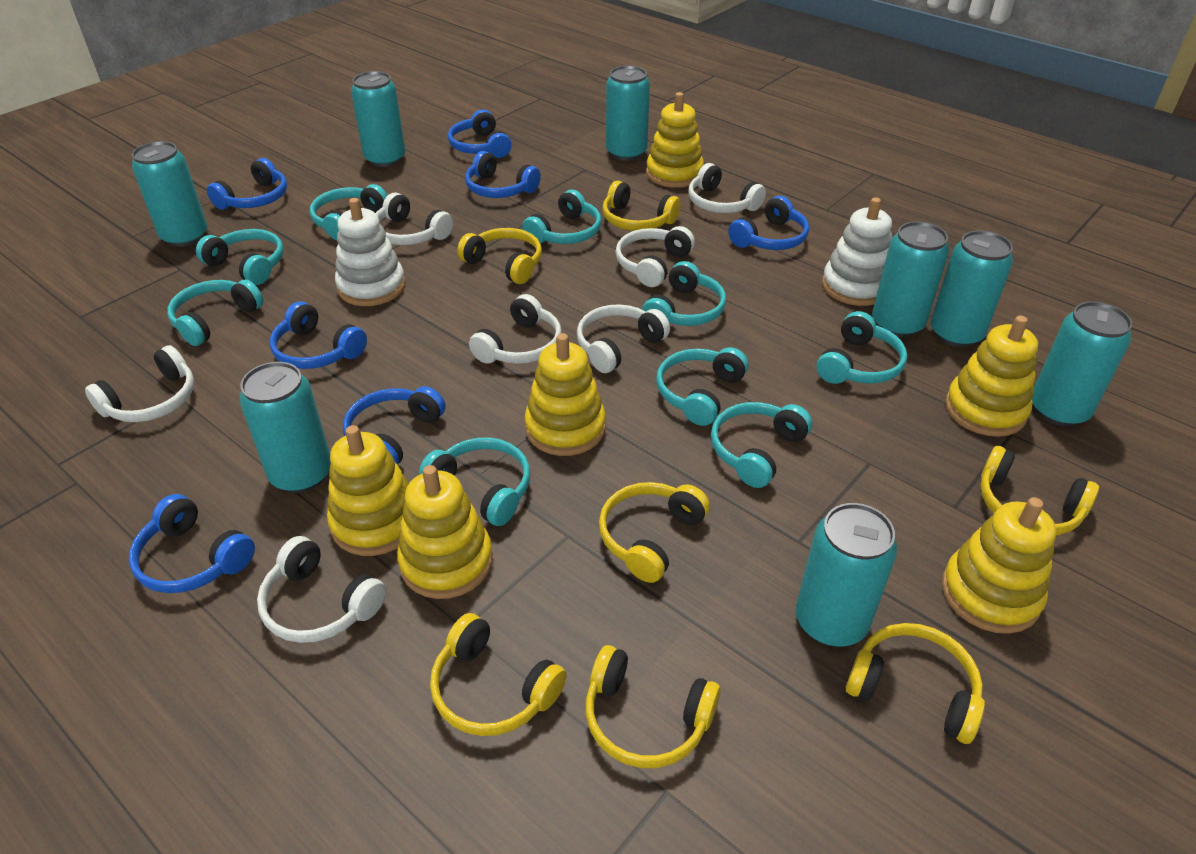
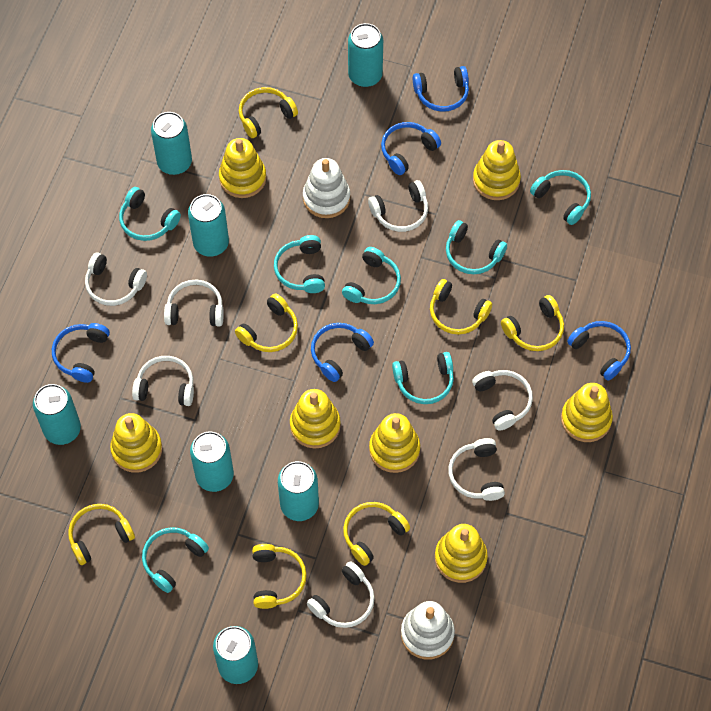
blue headphones: 7 -> 5
turquoise can: 8 -> 7
turquoise headphones: 9 -> 7
yellow stacking toy: 6 -> 7

